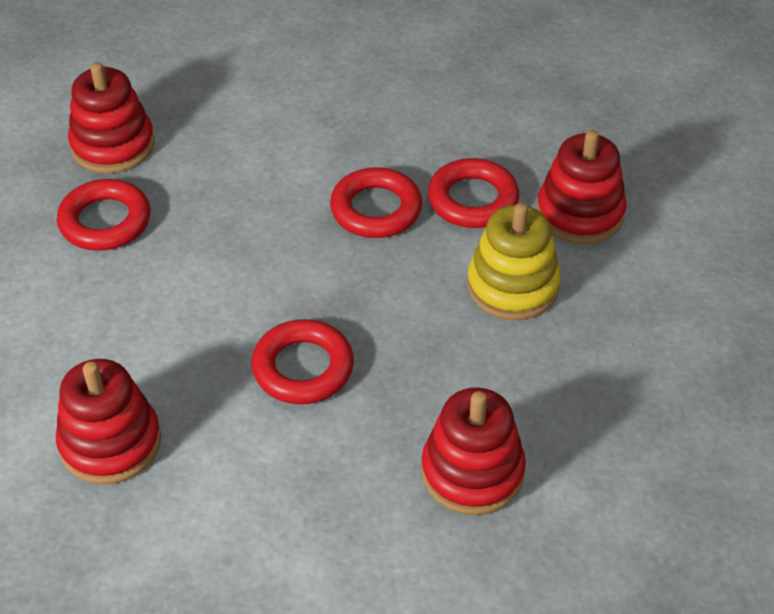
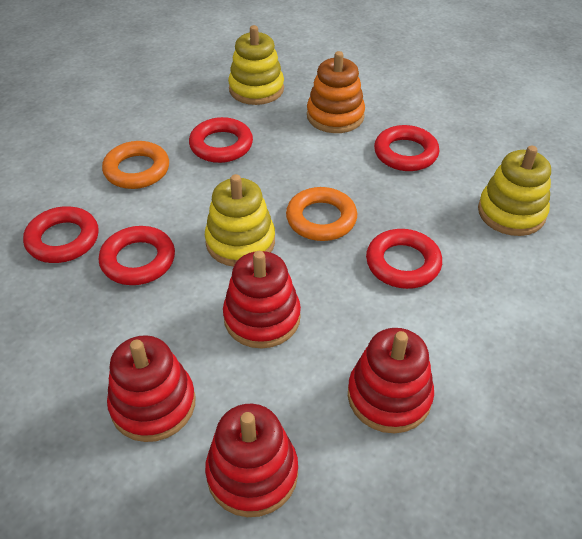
orange ring: 0 -> 2
orange stacking toy: 0 -> 1
red ring: 4 -> 5
yellow stacking toy: 1 -> 3

